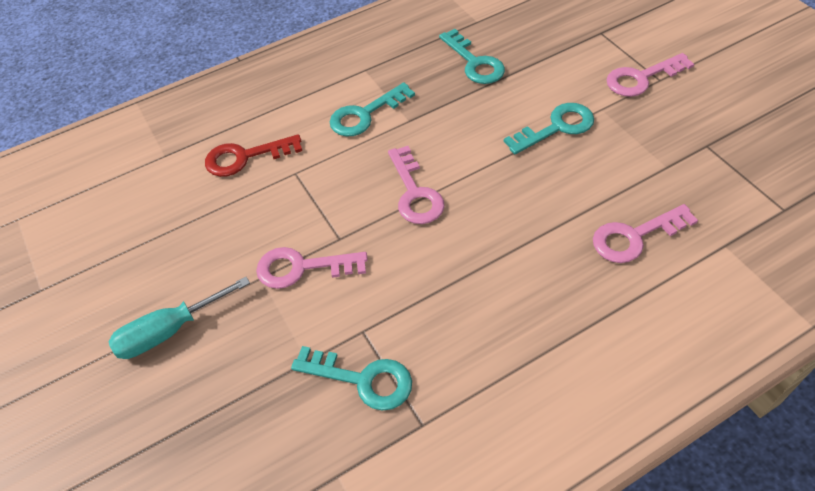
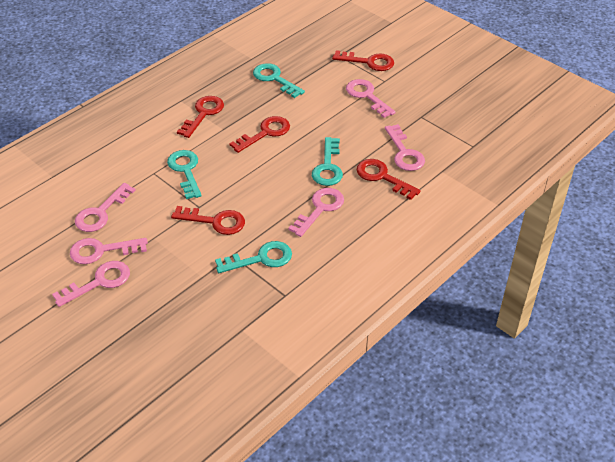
pink key: 4 -> 6
red key: 1 -> 5
turquoise screwdriver: 1 -> 0

